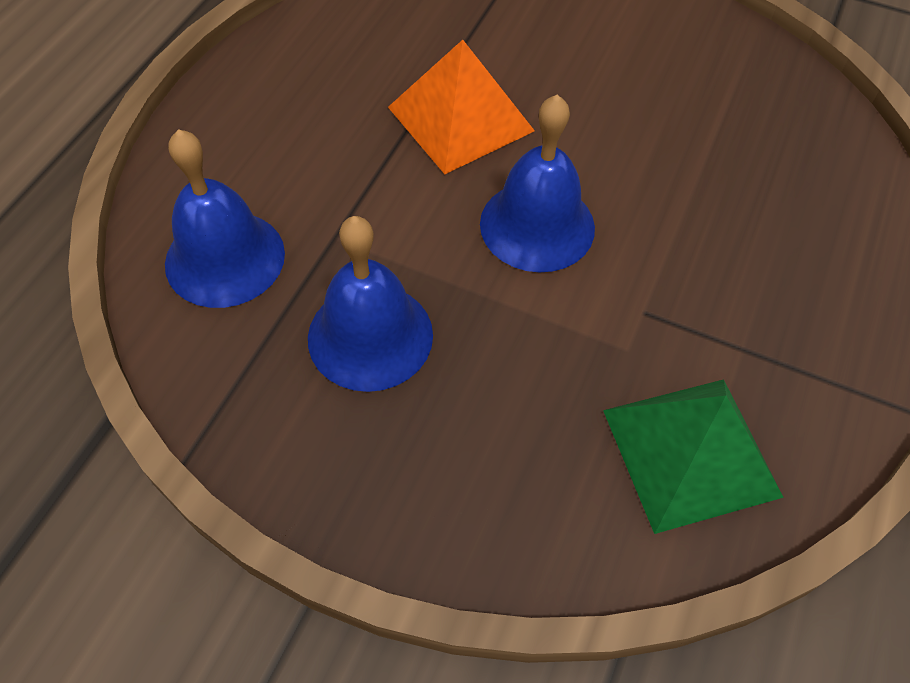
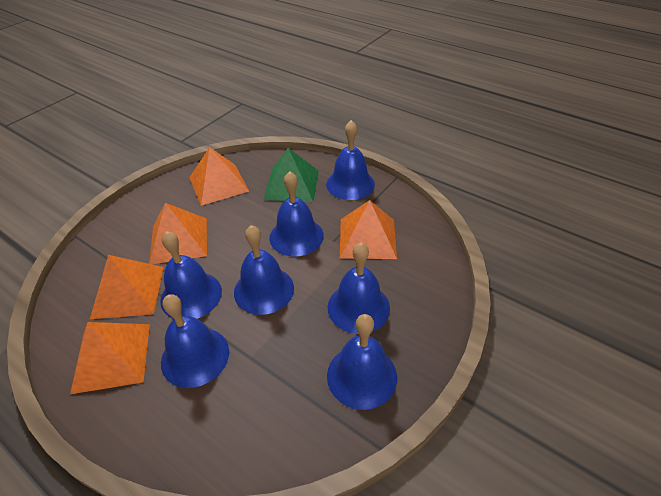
blue bell: 3 -> 7
orange pyramid: 1 -> 5

